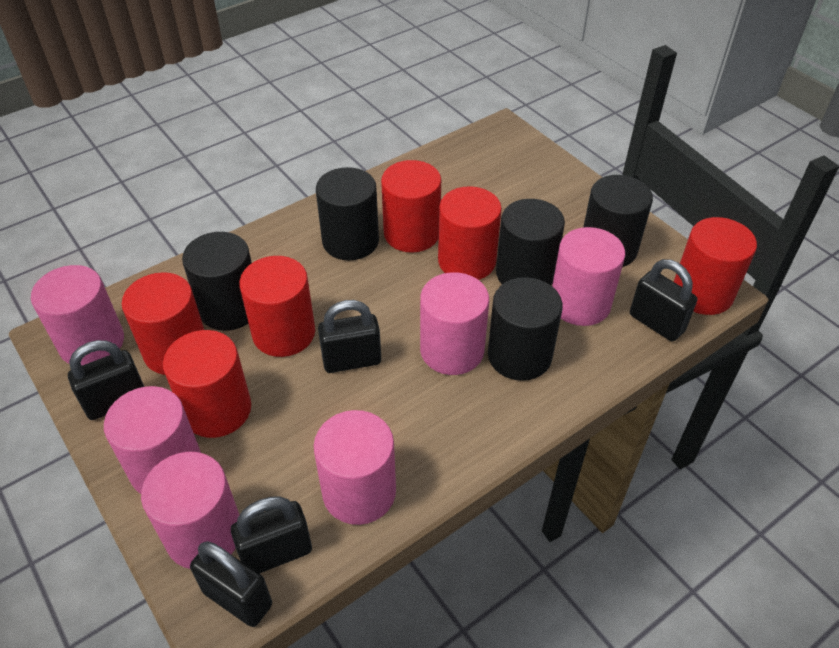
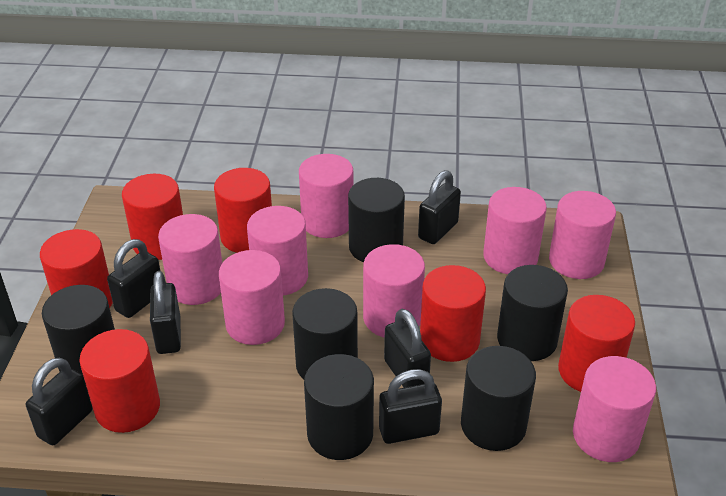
black cylinder: 5 -> 6
black padlock: 5 -> 6
pink cylinder: 6 -> 8

